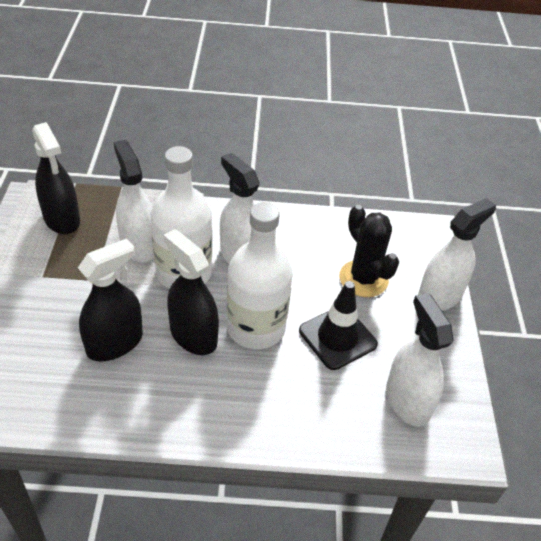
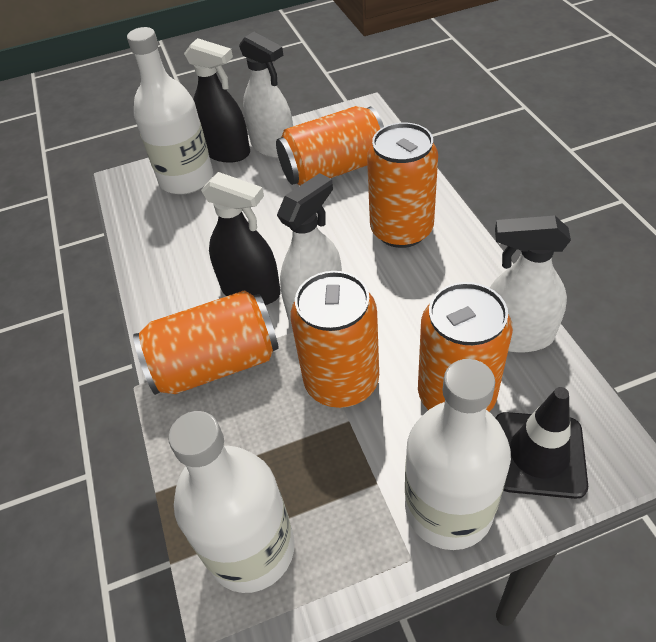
black cactus: 1 -> 0
black spray bottle: 3 -> 2
orange can: 0 -> 5
white bottle: 2 -> 3
white spray bottle: 4 -> 3

